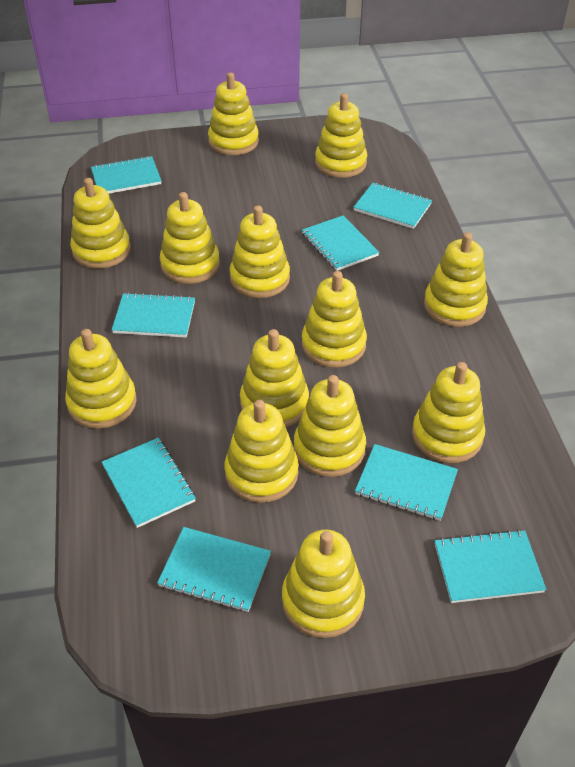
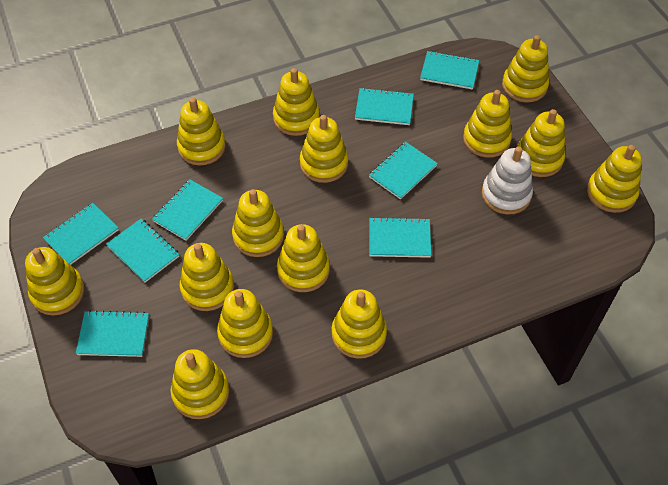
white stacking toy: 0 -> 1
yellow stacking toy: 13 -> 14

